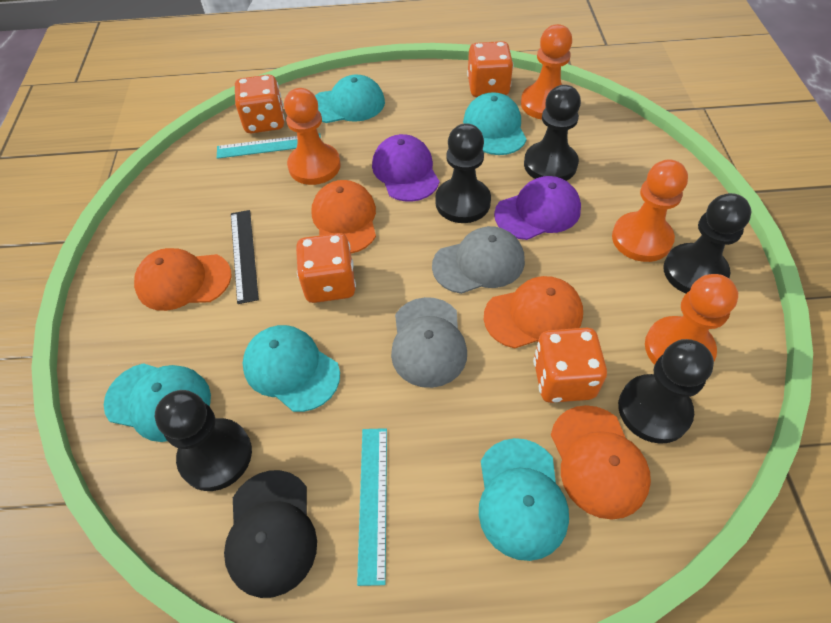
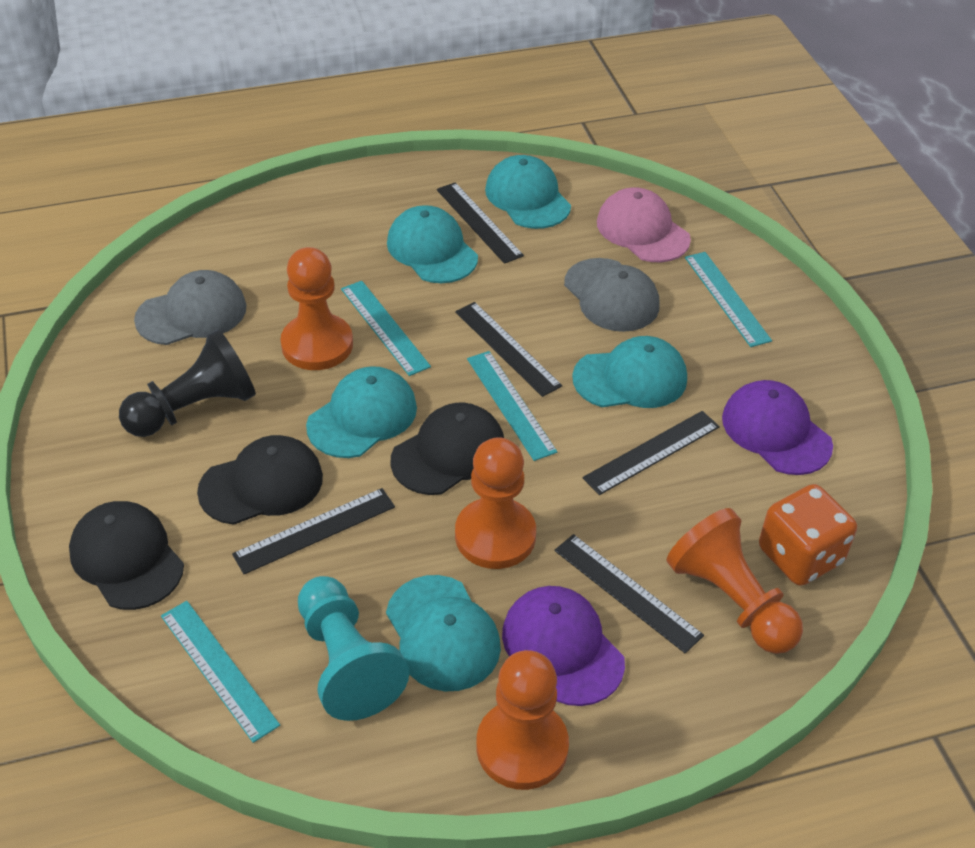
black cap: 1 -> 3
black pawn: 5 -> 1
black ruler: 1 -> 5
orange cap: 4 -> 0
orange dice: 4 -> 1
pink cap: 0 -> 1
turquoise pawn: 0 -> 1
turquoise ruler: 2 -> 4

